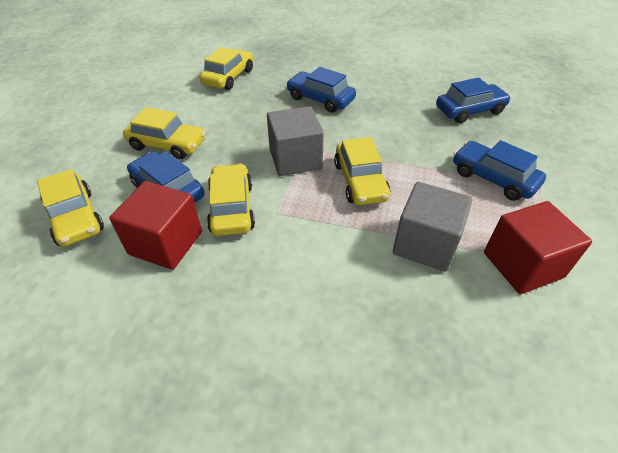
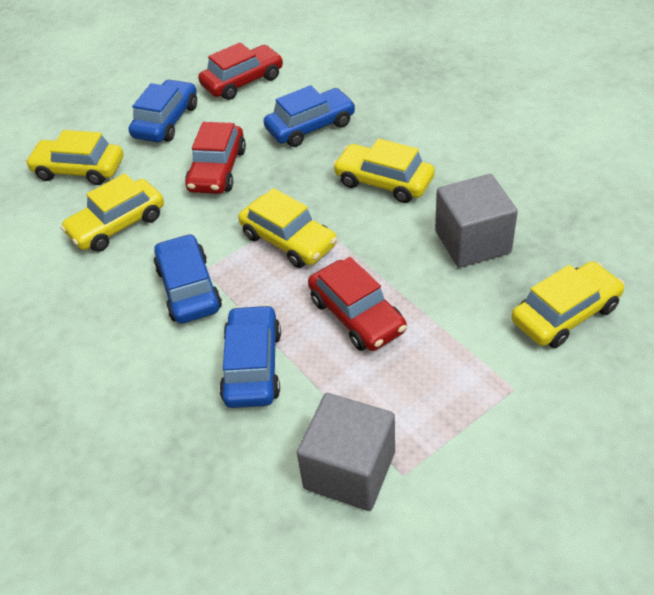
red car: 0 -> 3
red cube: 2 -> 0

